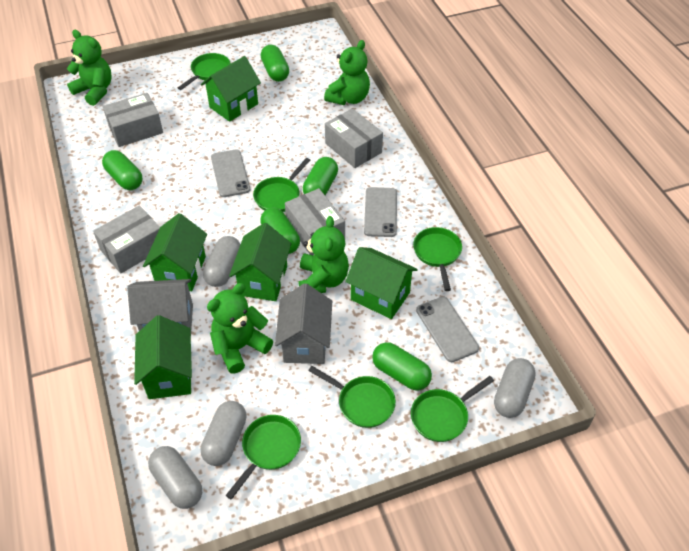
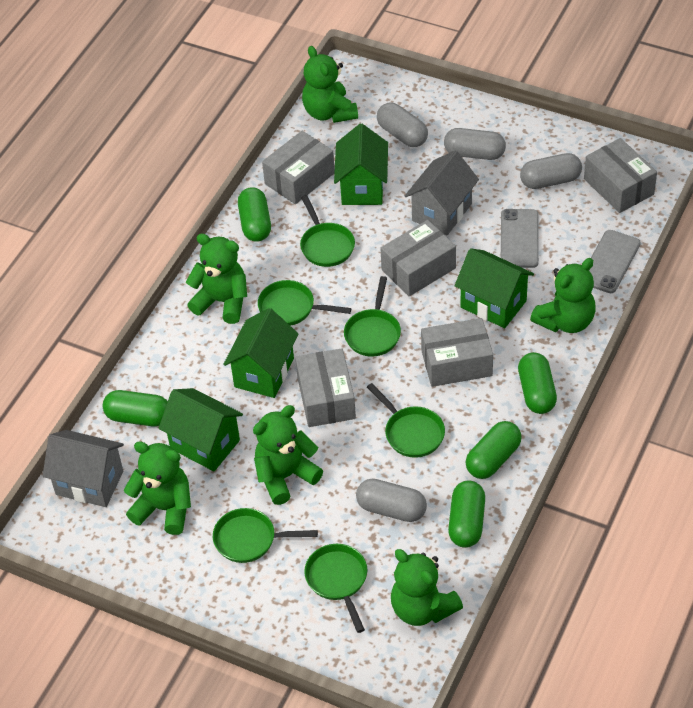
green house: 5 -> 4
green teddy bear: 4 -> 6
grey box: 4 -> 5
grey phone: 3 -> 2

